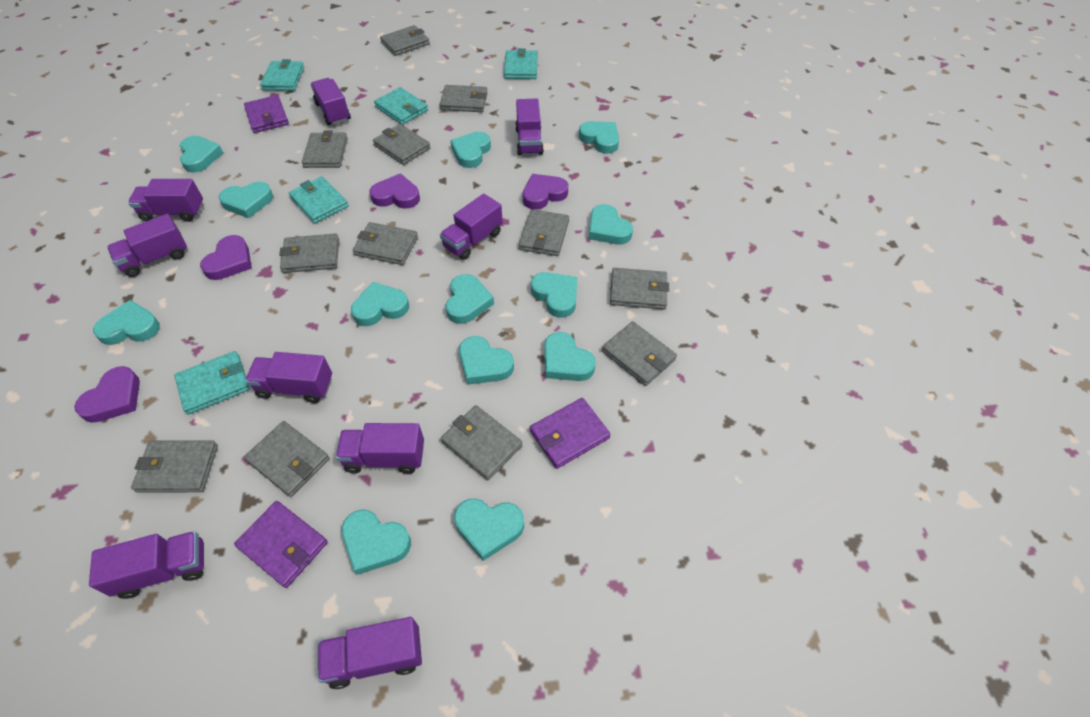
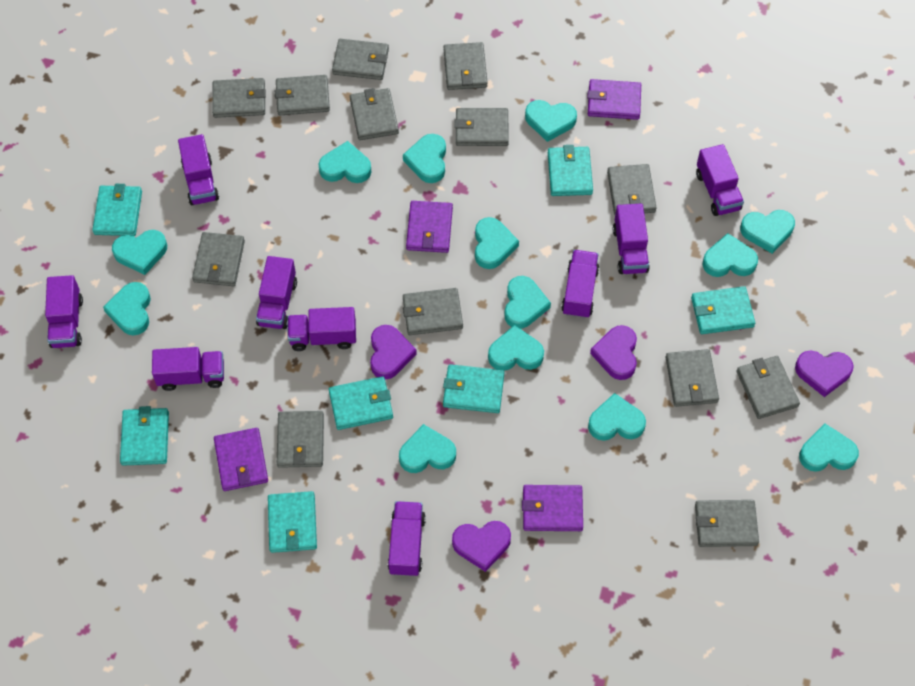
grey wallet: 12 -> 13
purple wallet: 3 -> 4
turquoise wallet: 5 -> 7

